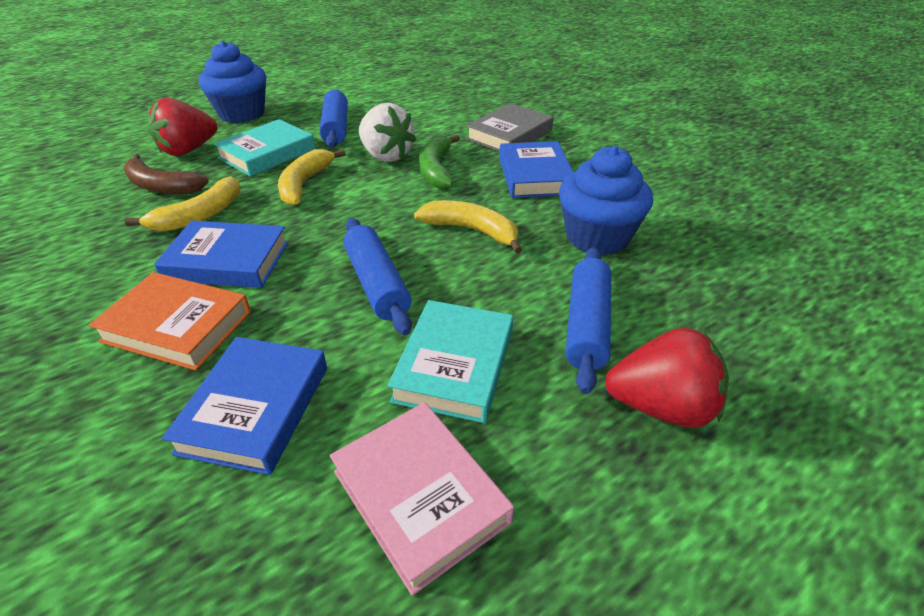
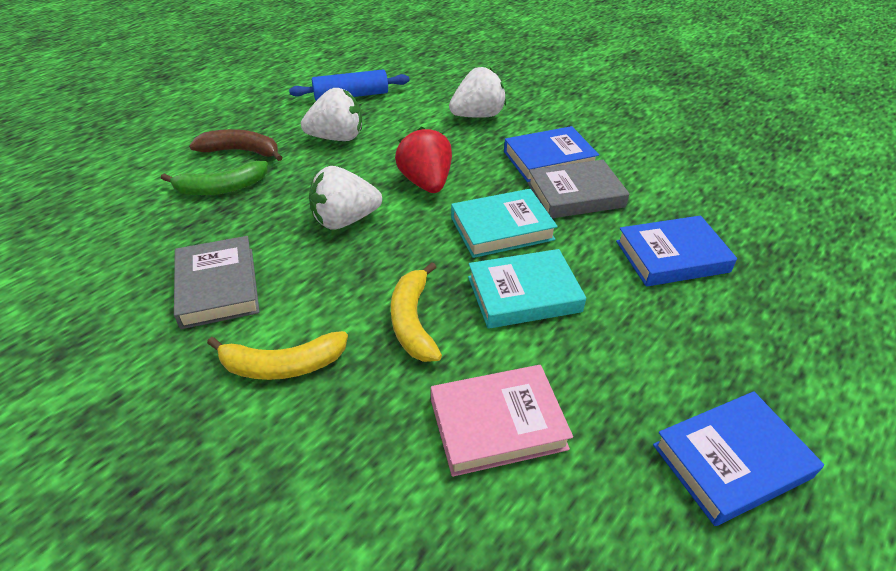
blue cupcake: 2 -> 0
blue rolling pin: 3 -> 1
grey book: 1 -> 2
orange book: 1 -> 0
red strawberry: 2 -> 1
white strawberry: 1 -> 3
yellow banana: 3 -> 2

